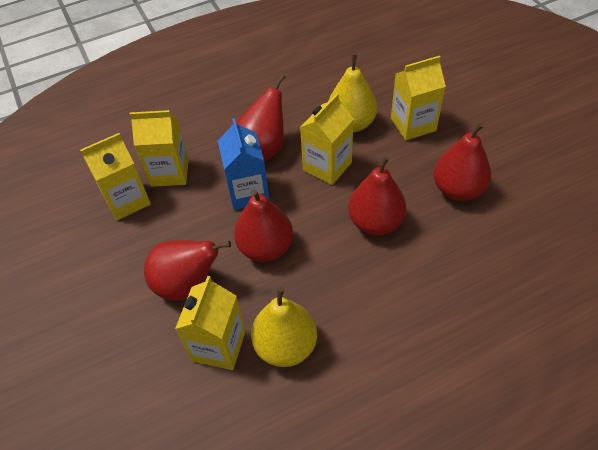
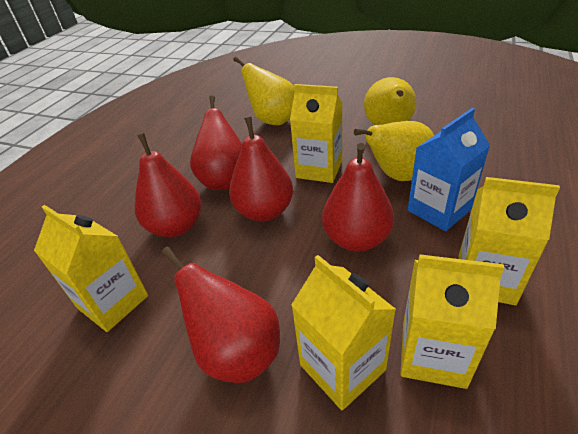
yellow pear: 2 -> 3

